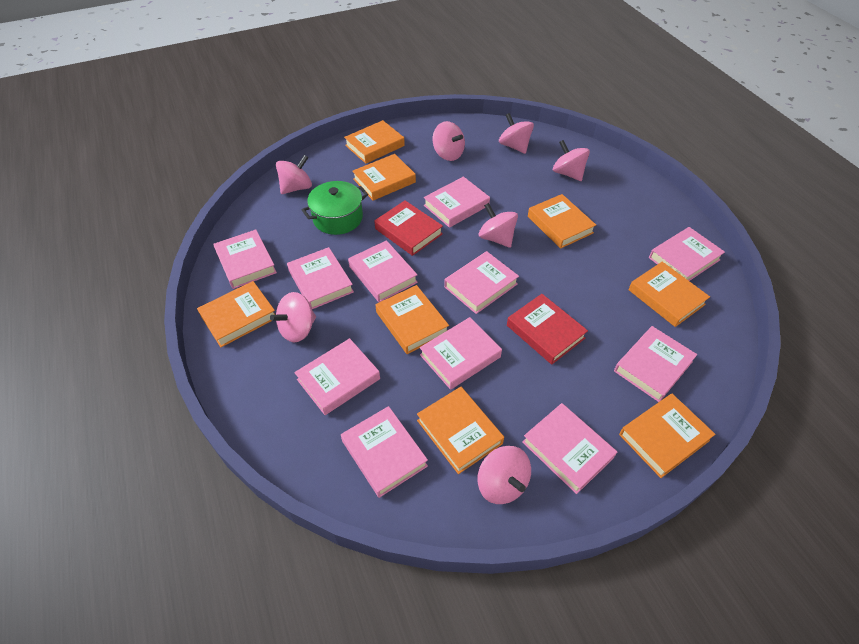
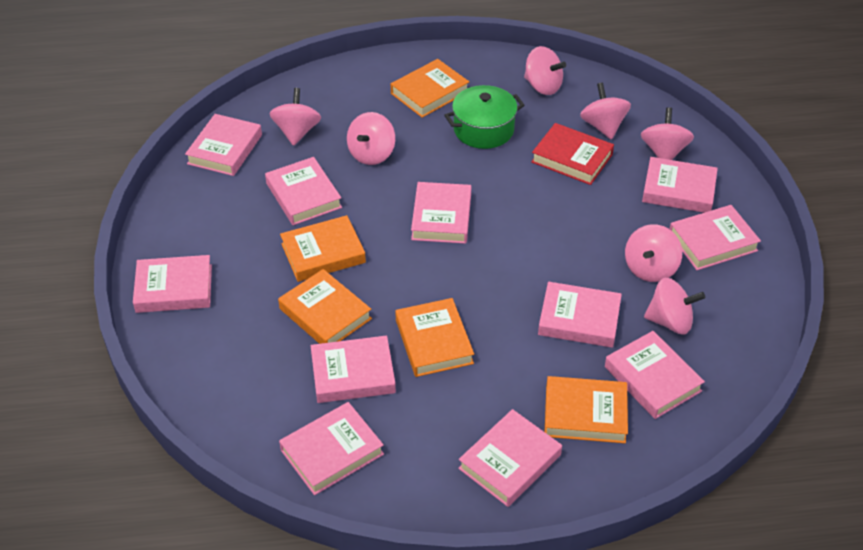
orange book: 8 -> 5
red book: 2 -> 1

